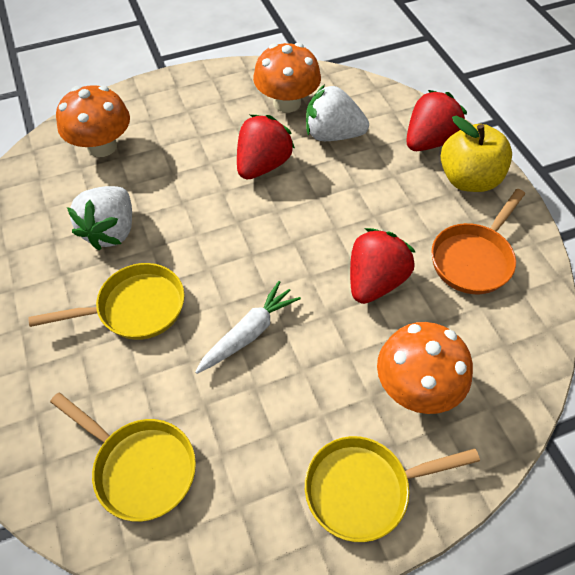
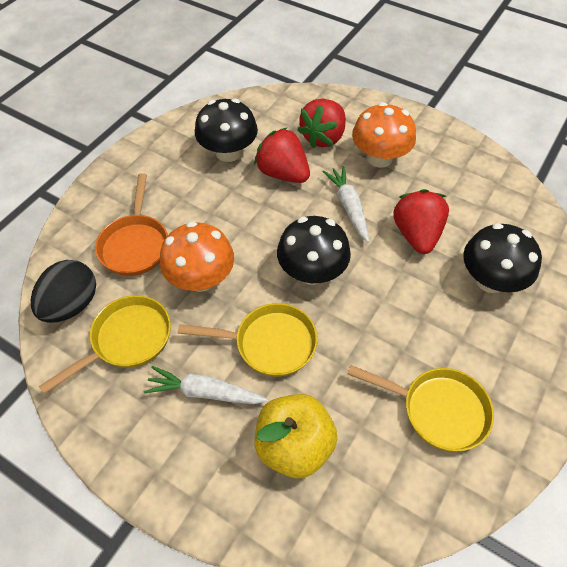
black egg: 0 -> 1
black mushroom: 0 -> 3
orange mushroom: 3 -> 2
white carrot: 1 -> 2
white strawberry: 2 -> 0

